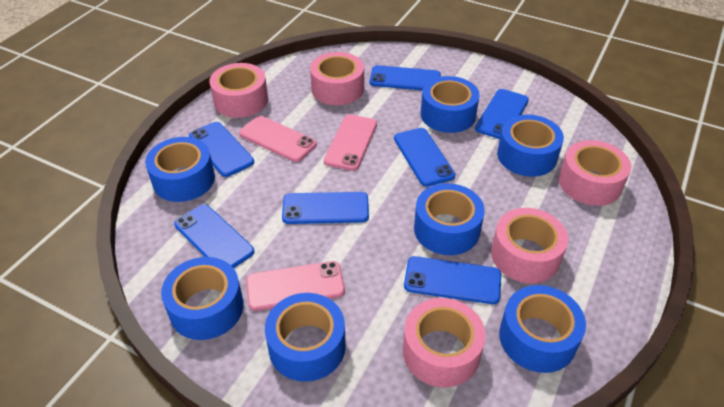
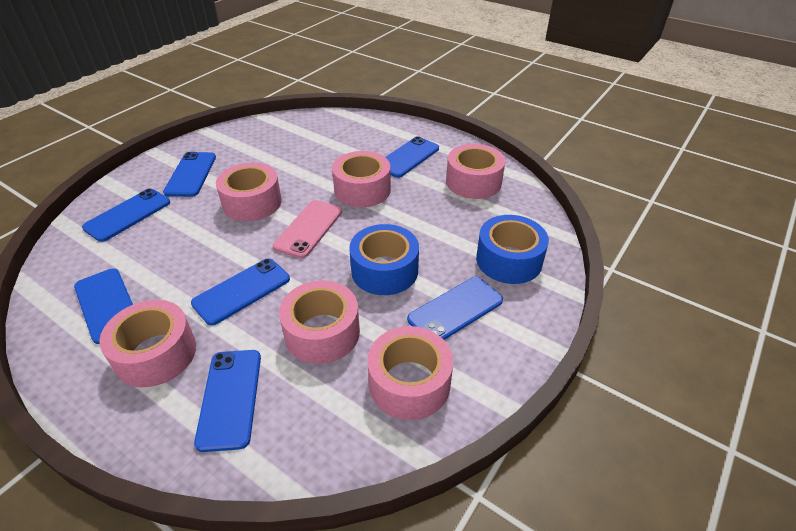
blue tape: 7 -> 2
pink phone: 3 -> 1
pink tape: 5 -> 6

